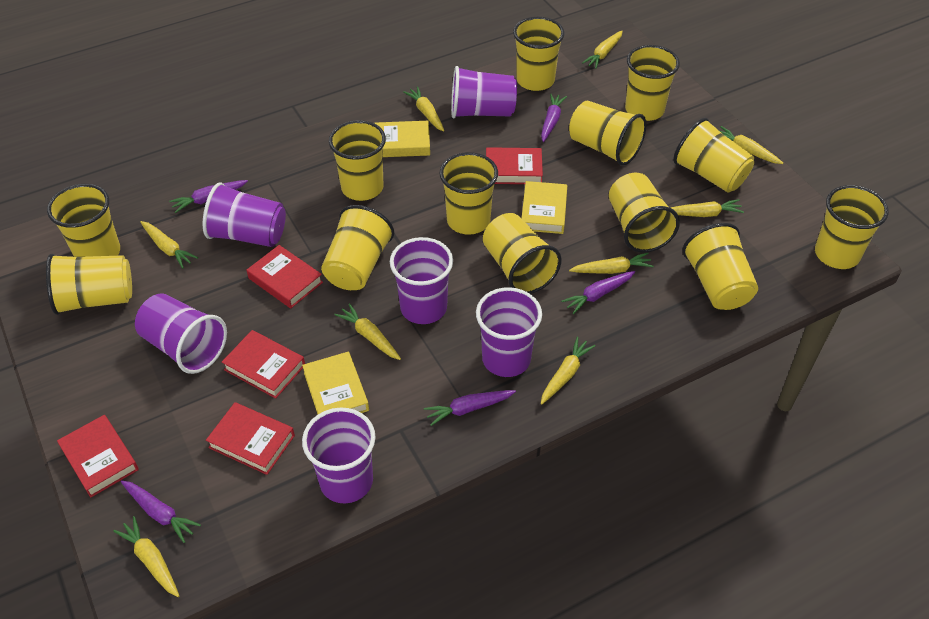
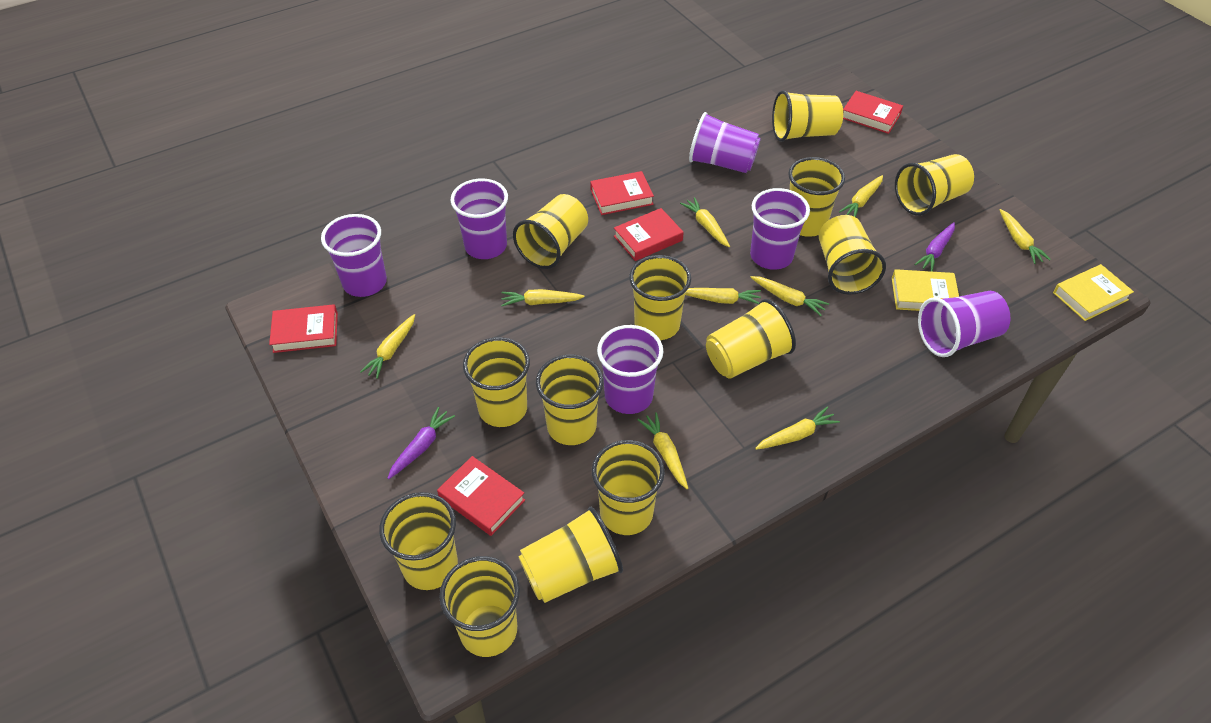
purple carrot: 5 -> 2
yellow book: 3 -> 2

